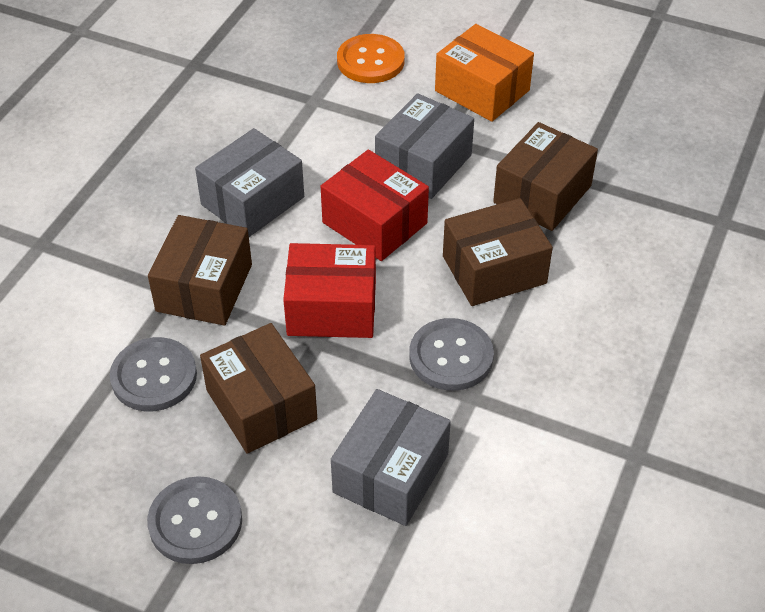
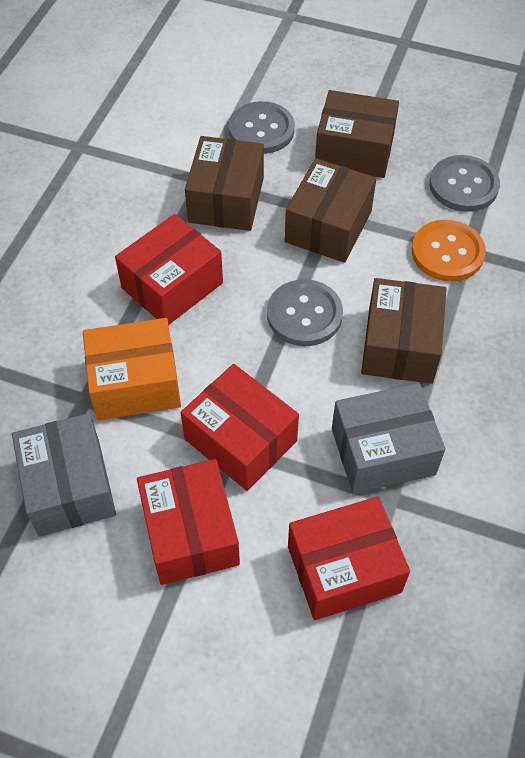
grey box: 3 -> 2
red box: 2 -> 4

